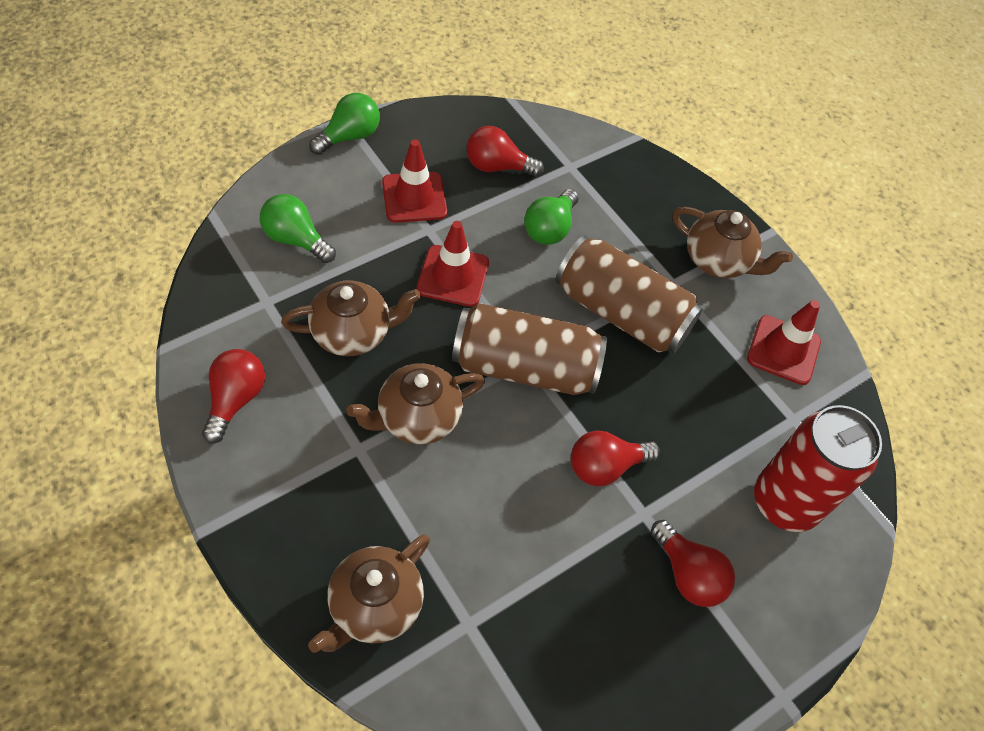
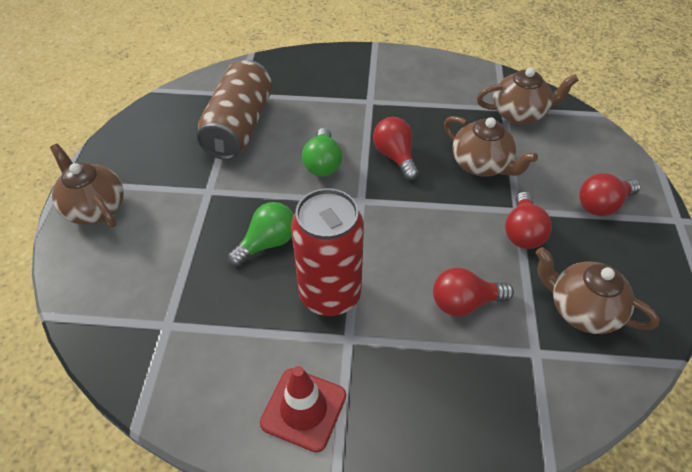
brown can: 2 -> 1
green light bulb: 3 -> 2
red traffic cone: 3 -> 1

